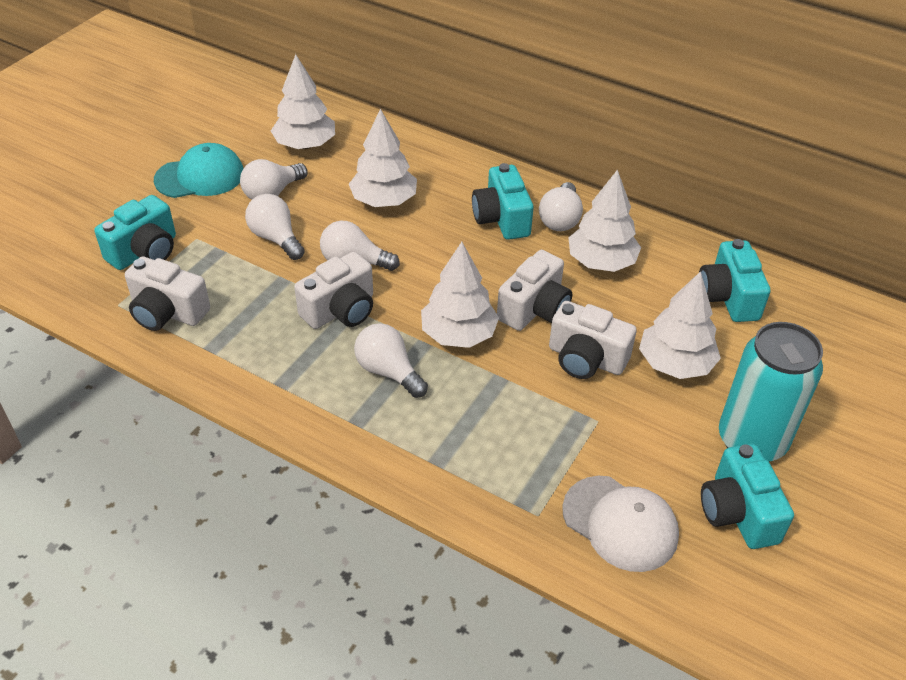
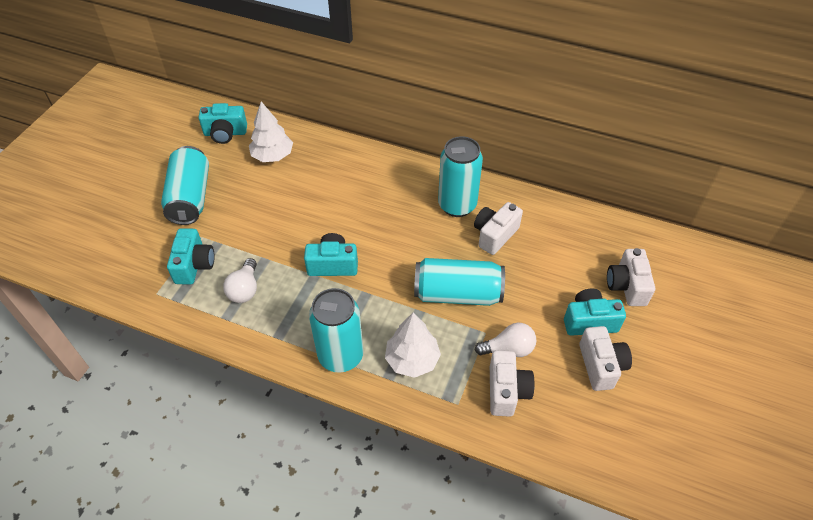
turquoise can: 1 -> 4
turquoise cap: 1 -> 0
white cap: 1 -> 0
white light bulb: 5 -> 2
white tree: 5 -> 2

